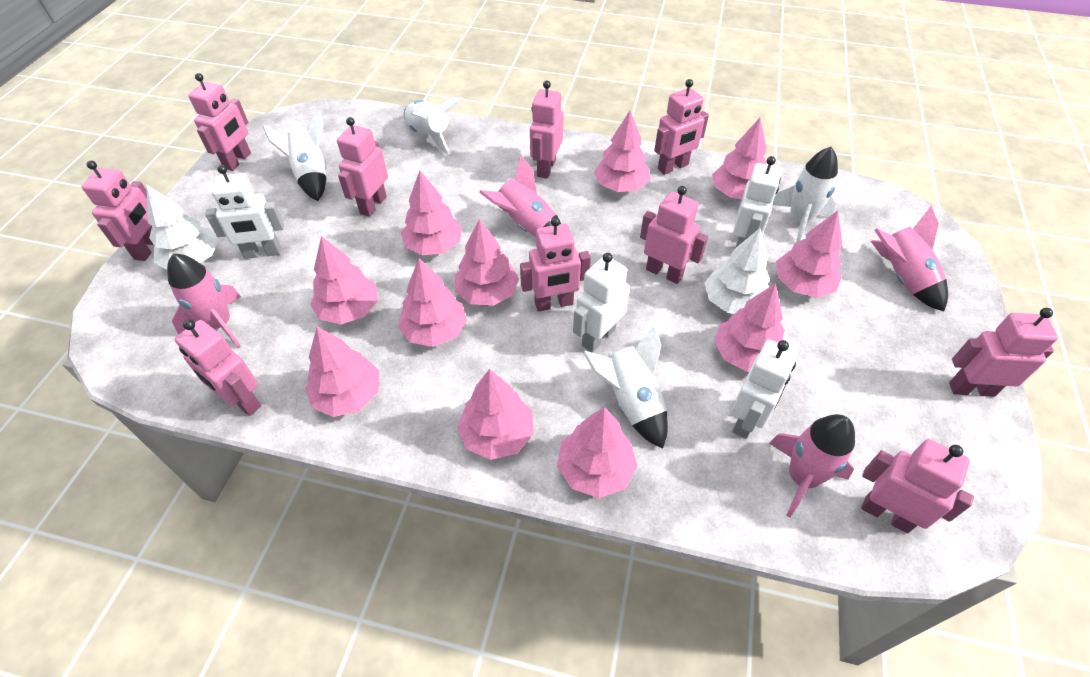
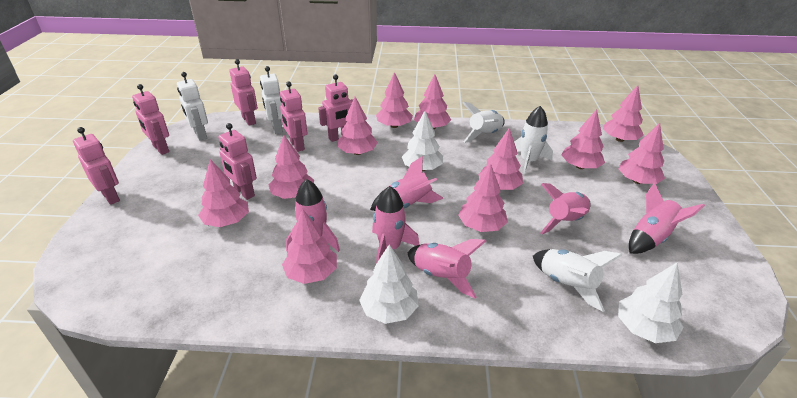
pink robot: 10 -> 6
pink rocket: 4 -> 6
white robot: 4 -> 2
white rocket: 4 -> 3
white tree: 2 -> 3

